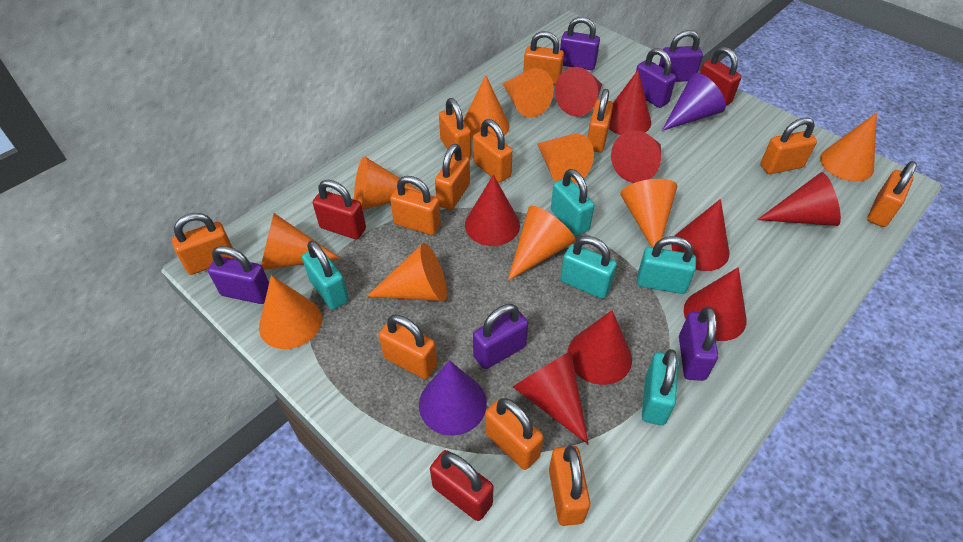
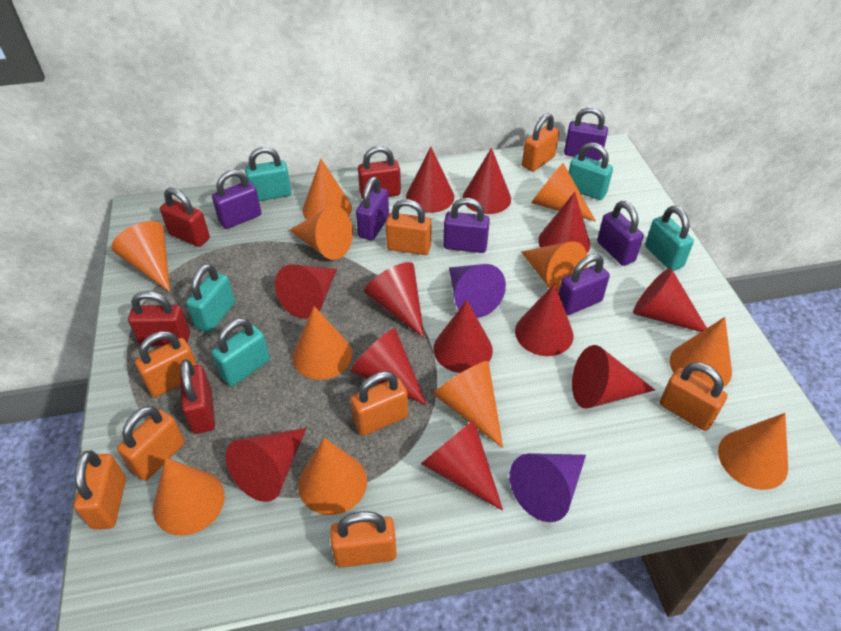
orange cone: 10 -> 11
orange padlock: 12 -> 8
red cone: 9 -> 12
red padlock: 3 -> 4

